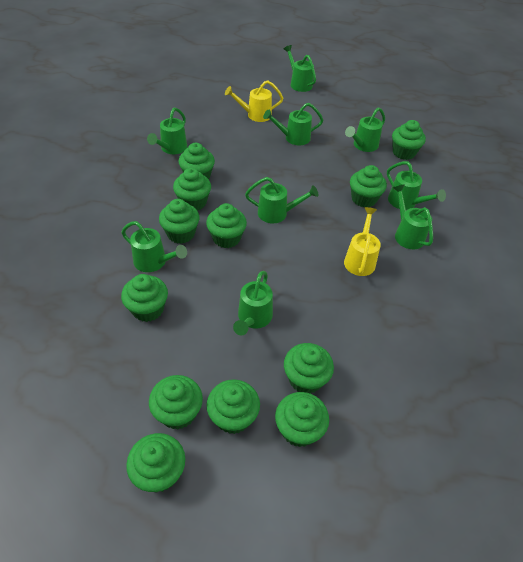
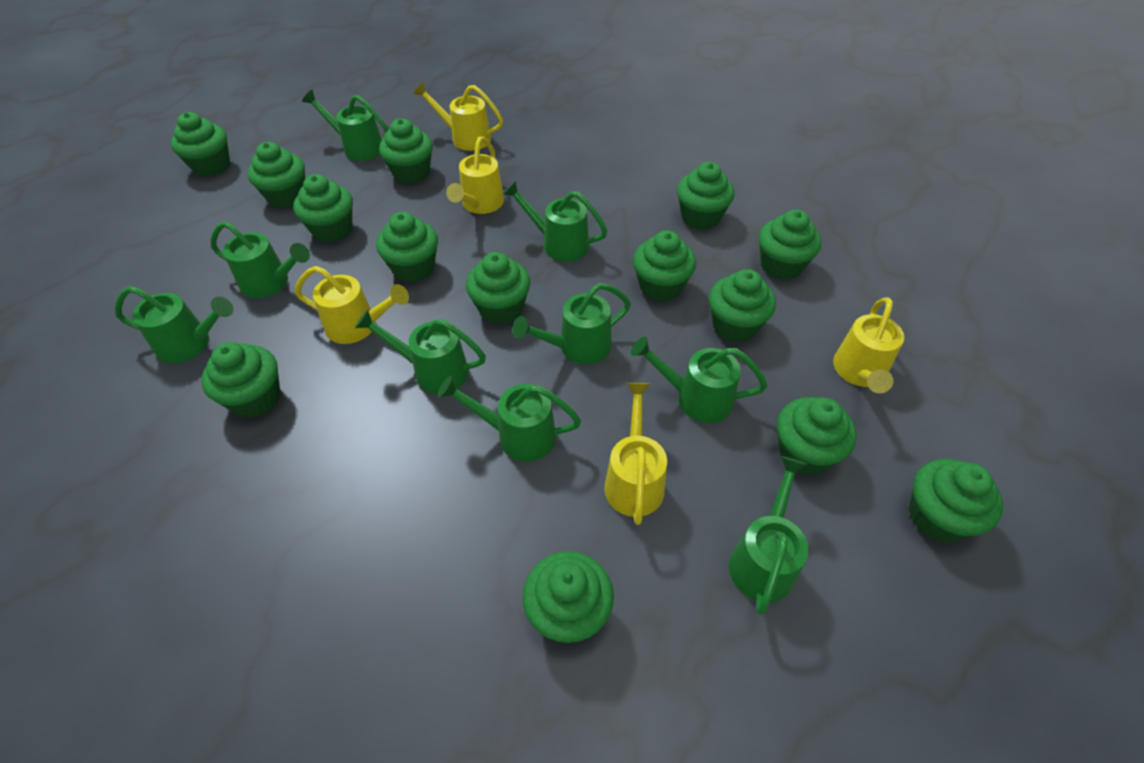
green cupcake: 12 -> 14
yellow watering can: 2 -> 5

